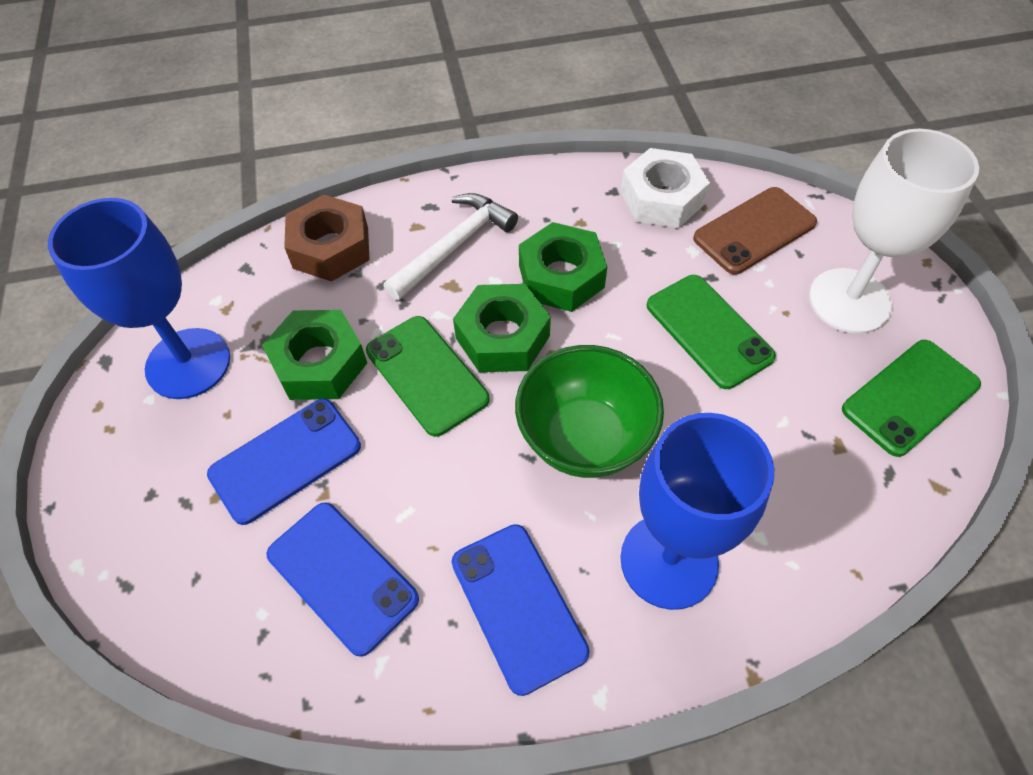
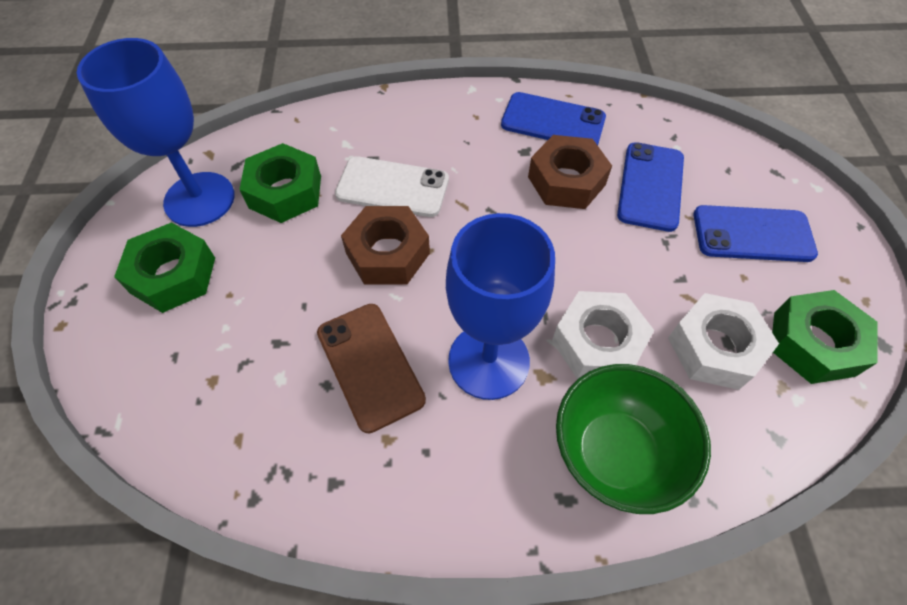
brown nut: 1 -> 2
green phone: 3 -> 0
white goblet: 1 -> 0
white hammer: 1 -> 0
white nut: 1 -> 2
white phone: 0 -> 1

